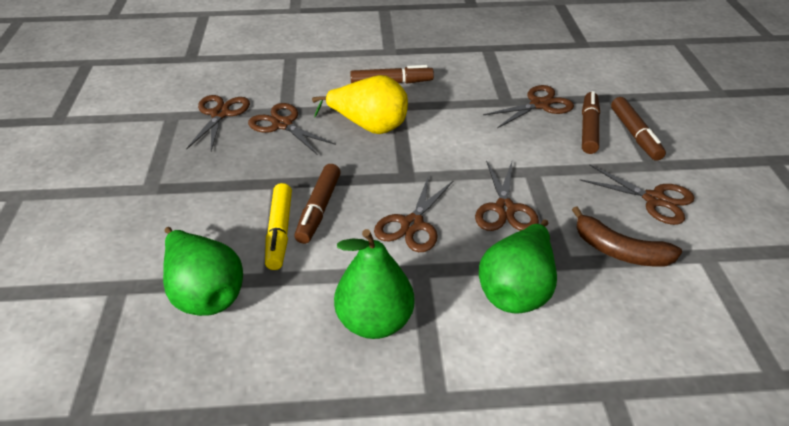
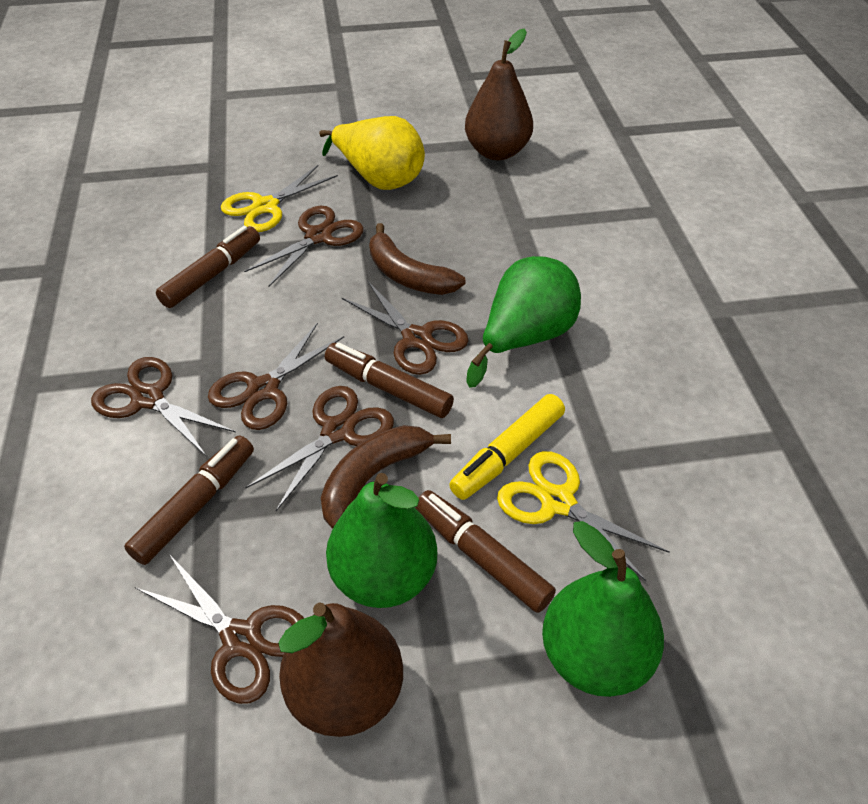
brown banana: 1 -> 2
brown pear: 0 -> 2
yellow scissors: 0 -> 2

